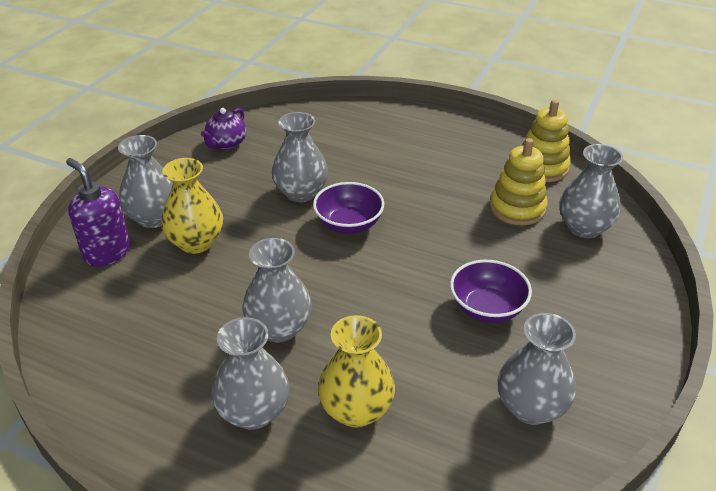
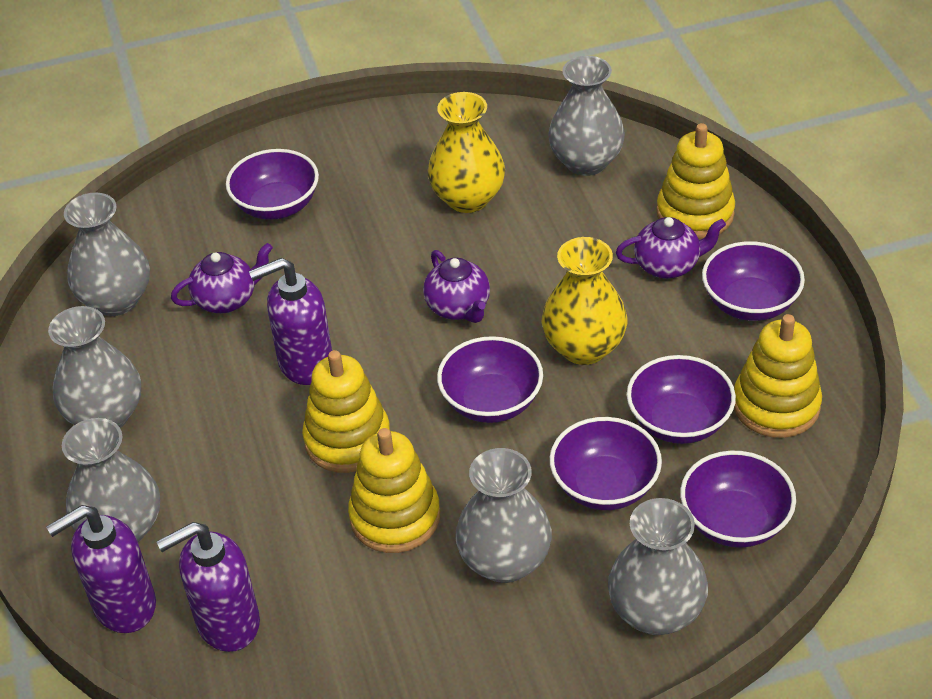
purple bowl: 2 -> 6
purple soap dispenser: 1 -> 3
purple teapot: 1 -> 3
yellow stacking toy: 2 -> 4

